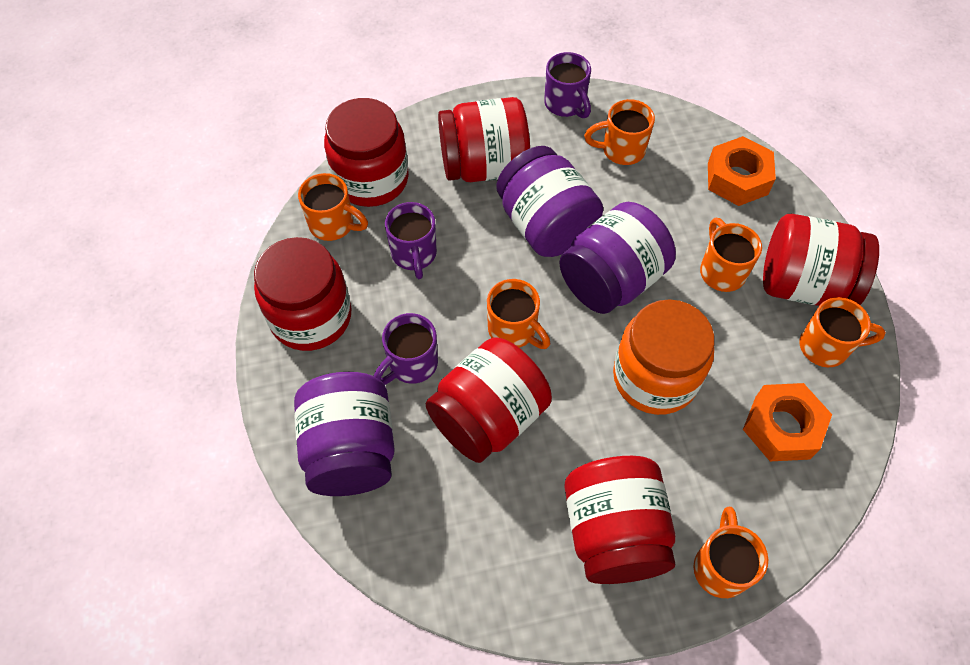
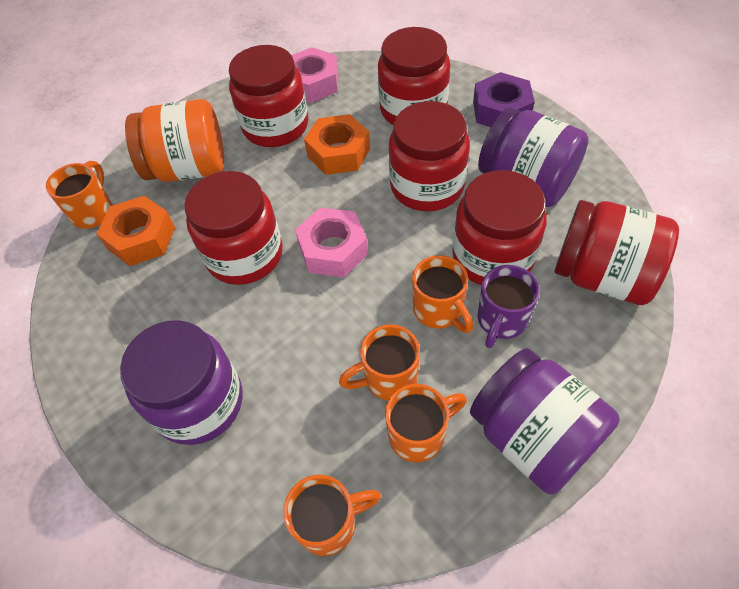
orange mug: 6 -> 5
pink nut: 0 -> 2
purple mug: 3 -> 1
purple nut: 0 -> 1

